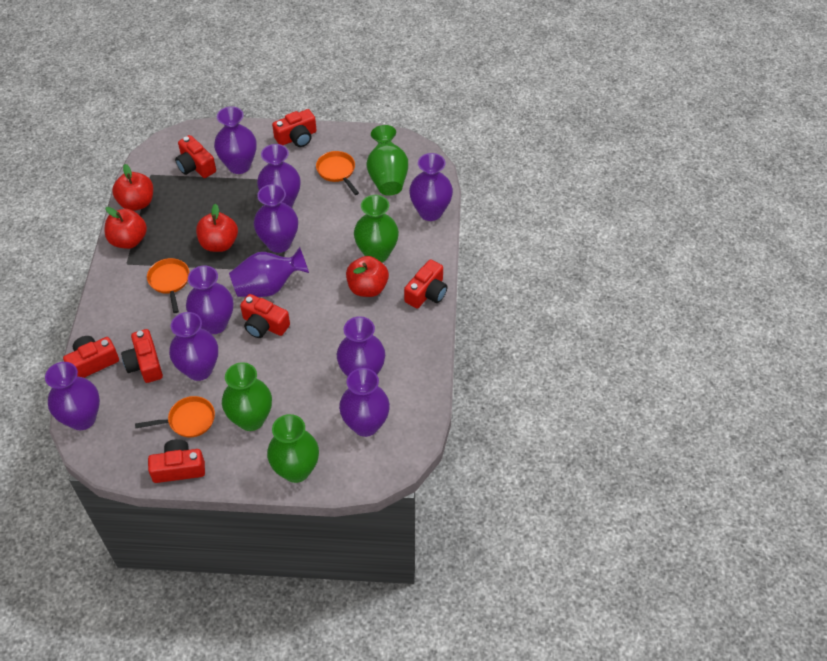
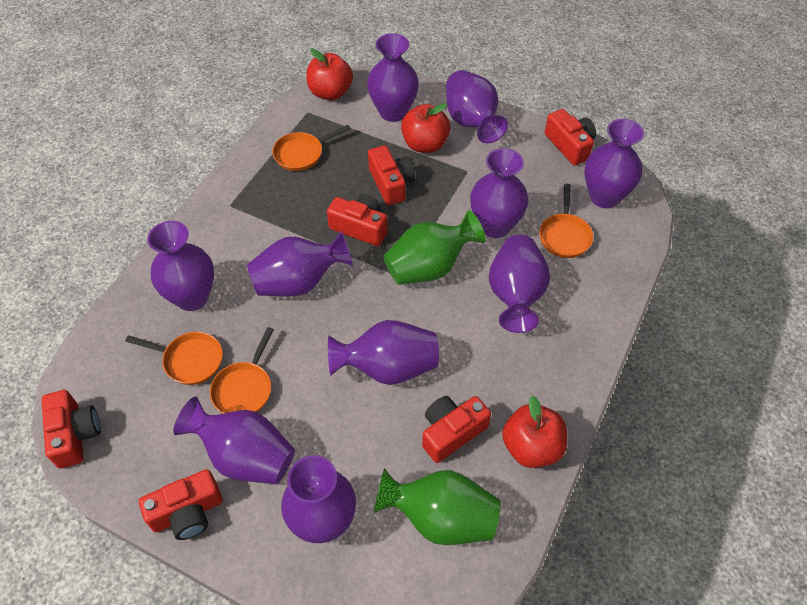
green vase: 4 -> 2
orange pan: 3 -> 4
red apple: 4 -> 3
red camera: 7 -> 6

